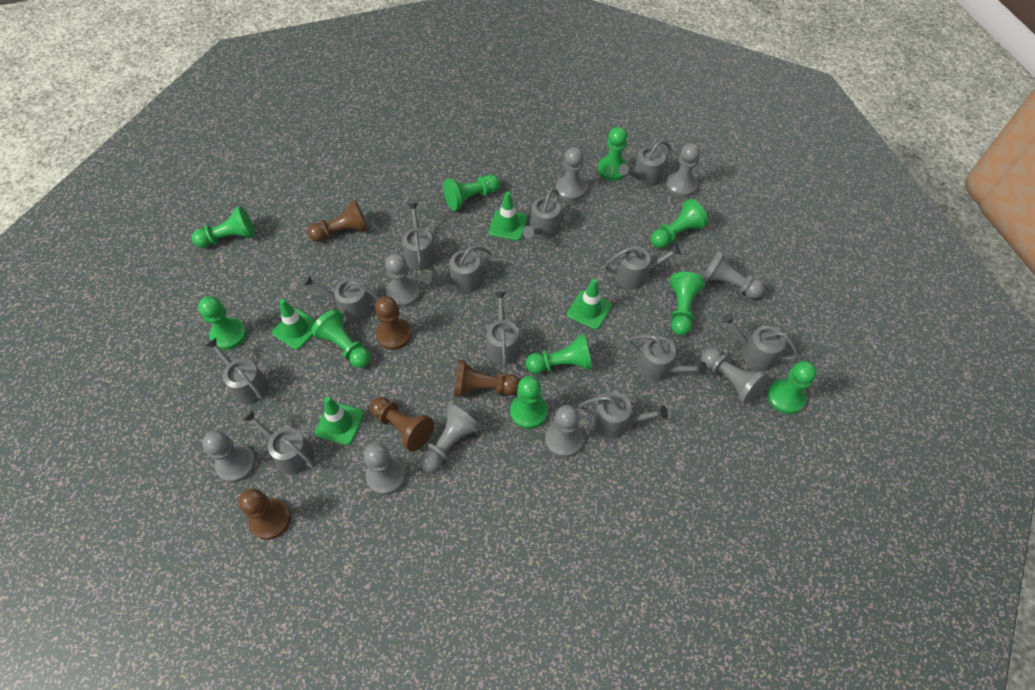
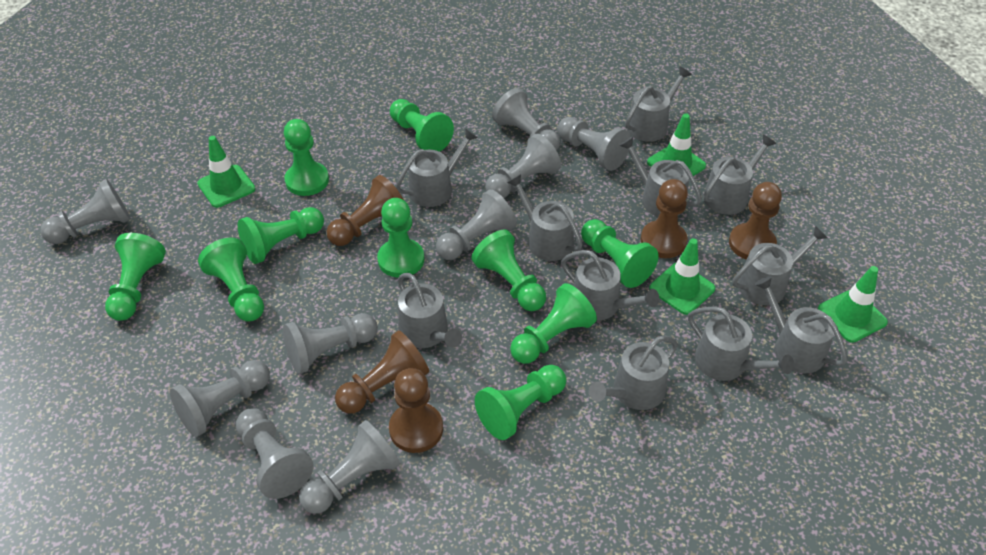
grey watering can: 12 -> 11

